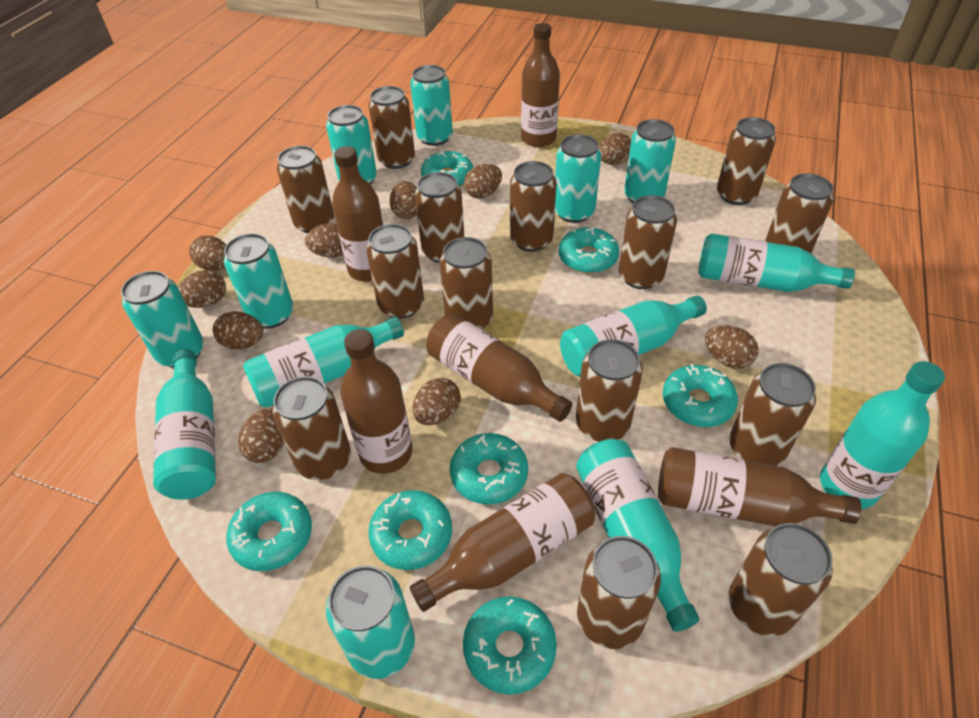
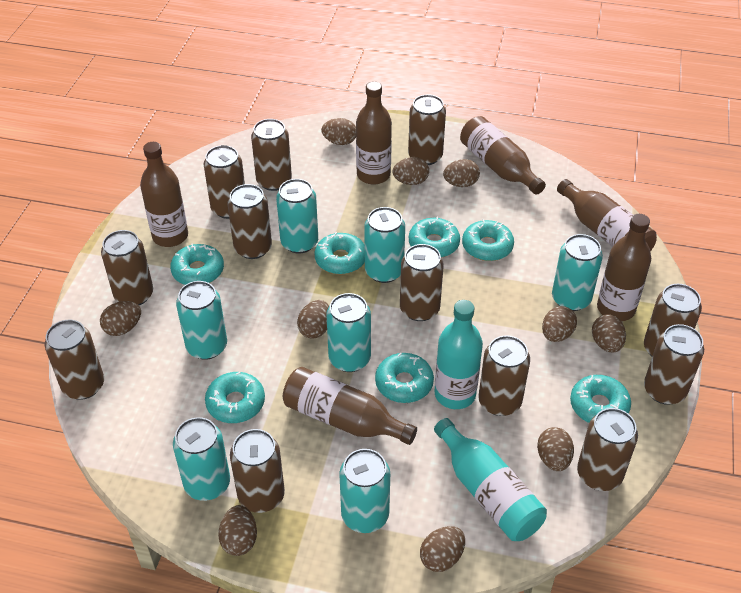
brown can: 14 -> 12
turquoise bottle: 6 -> 2

